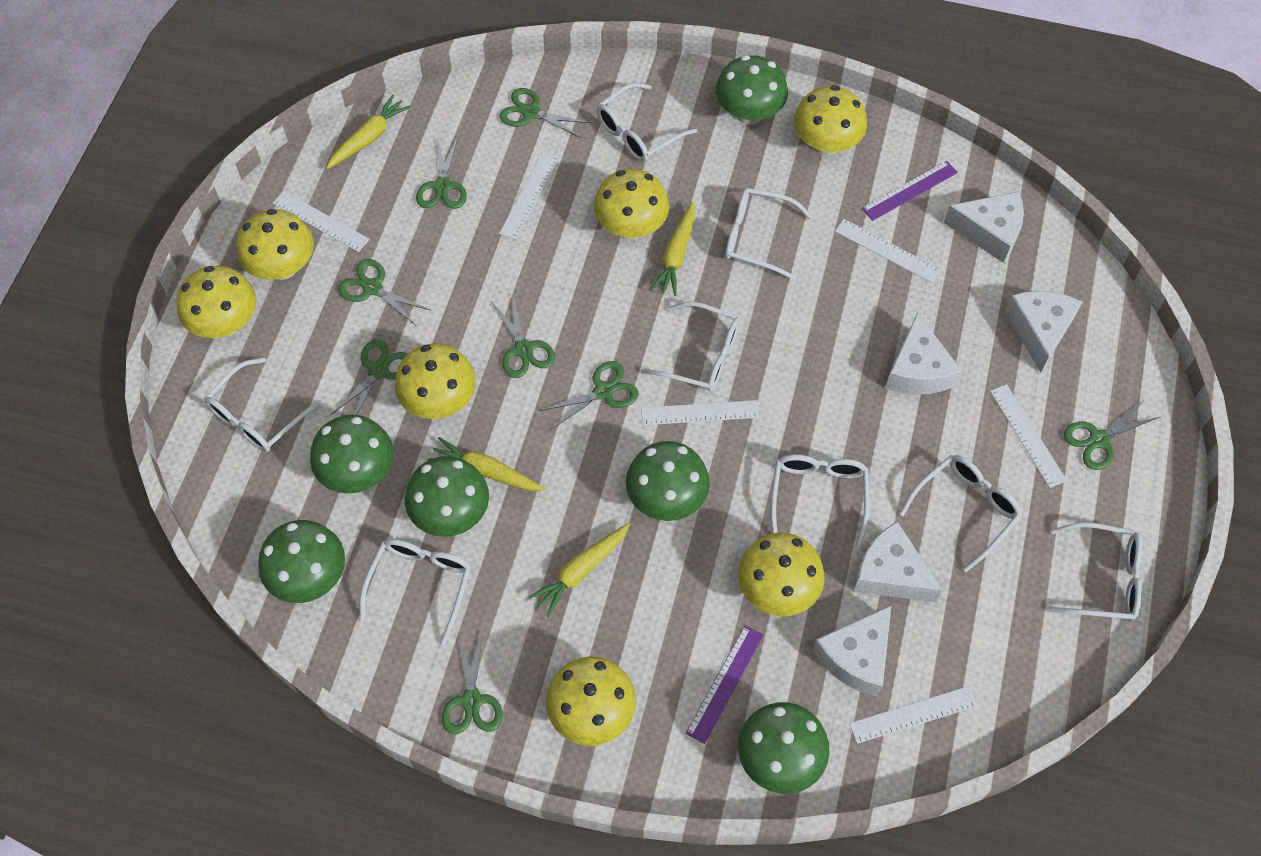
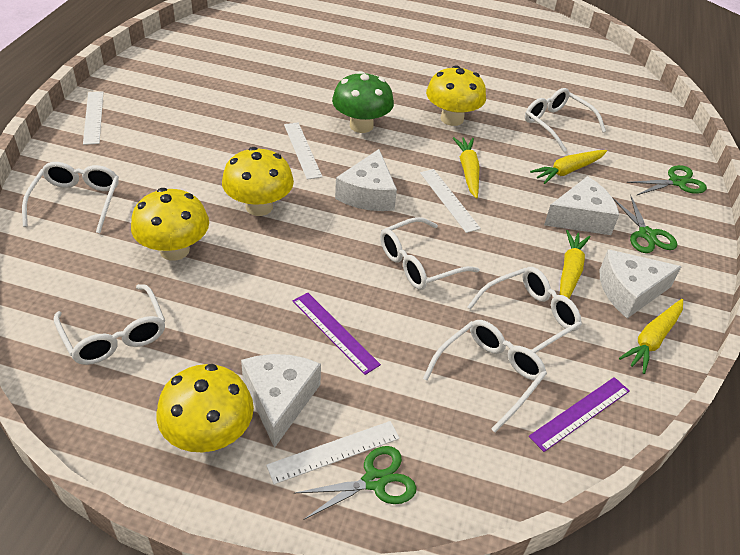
green mushroom: 6 -> 1
green scissors: 8 -> 3
white cheese: 5 -> 4
white glasses: 8 -> 6
white ruler: 6 -> 4
yellow mushroom: 7 -> 4

